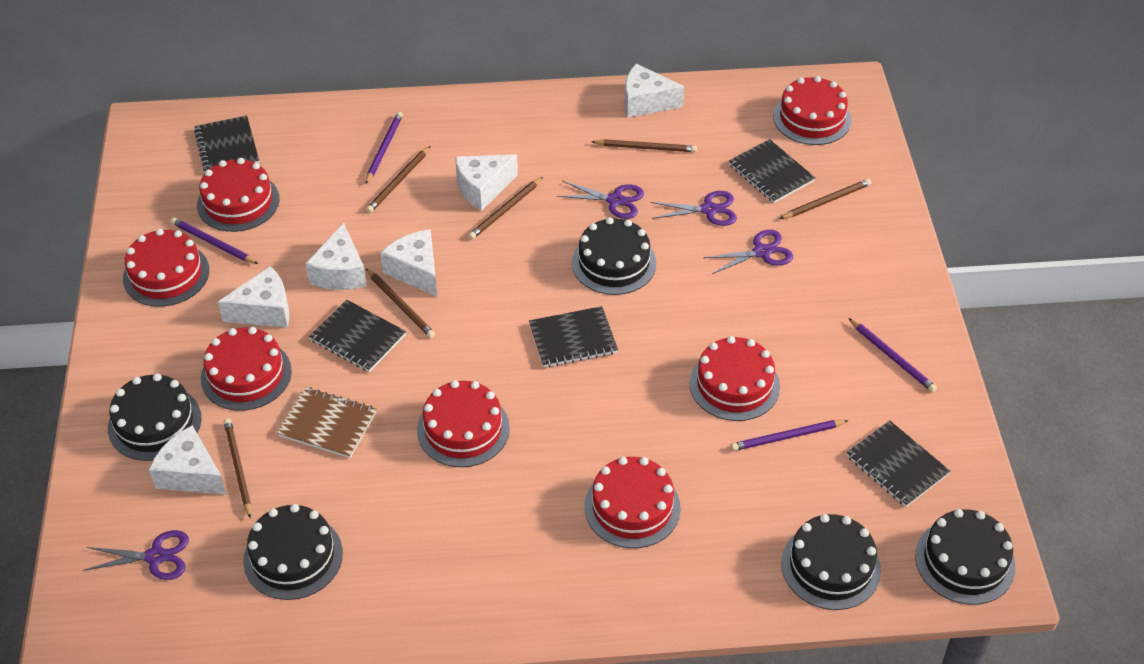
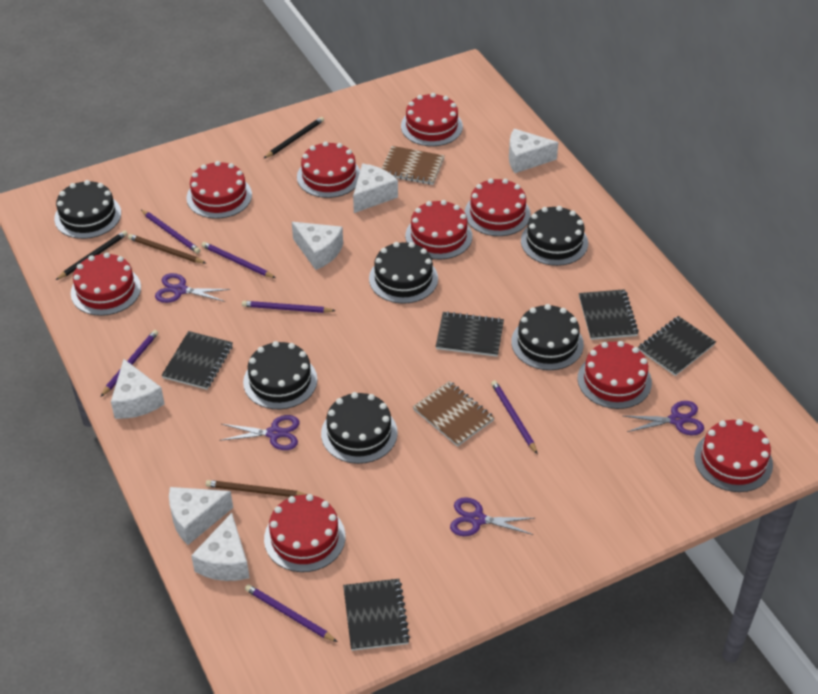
black cake: 5 -> 6
black pencil: 0 -> 2
brown notebook: 1 -> 2
brown pencil: 6 -> 2
purple pencil: 4 -> 6
red cake: 7 -> 9

